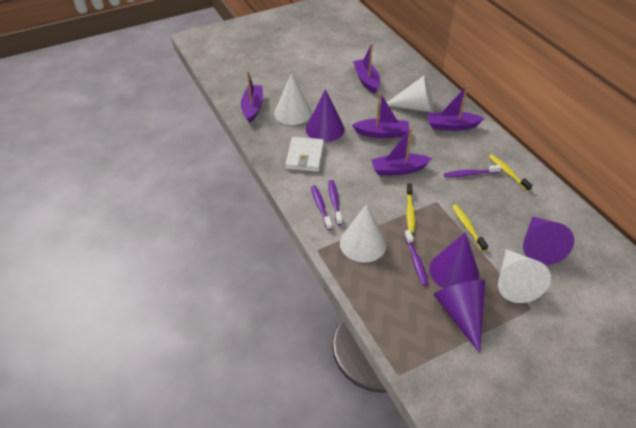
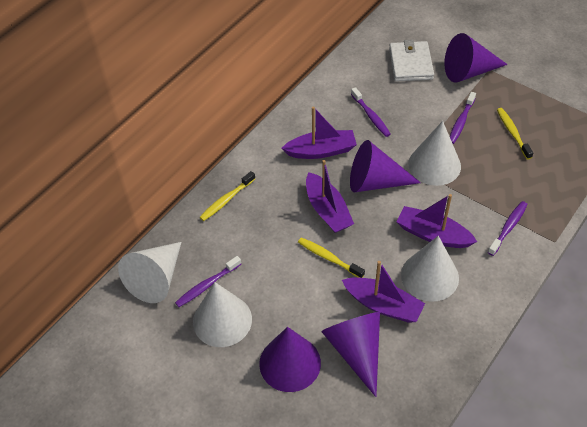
purple boat: 5 -> 4

